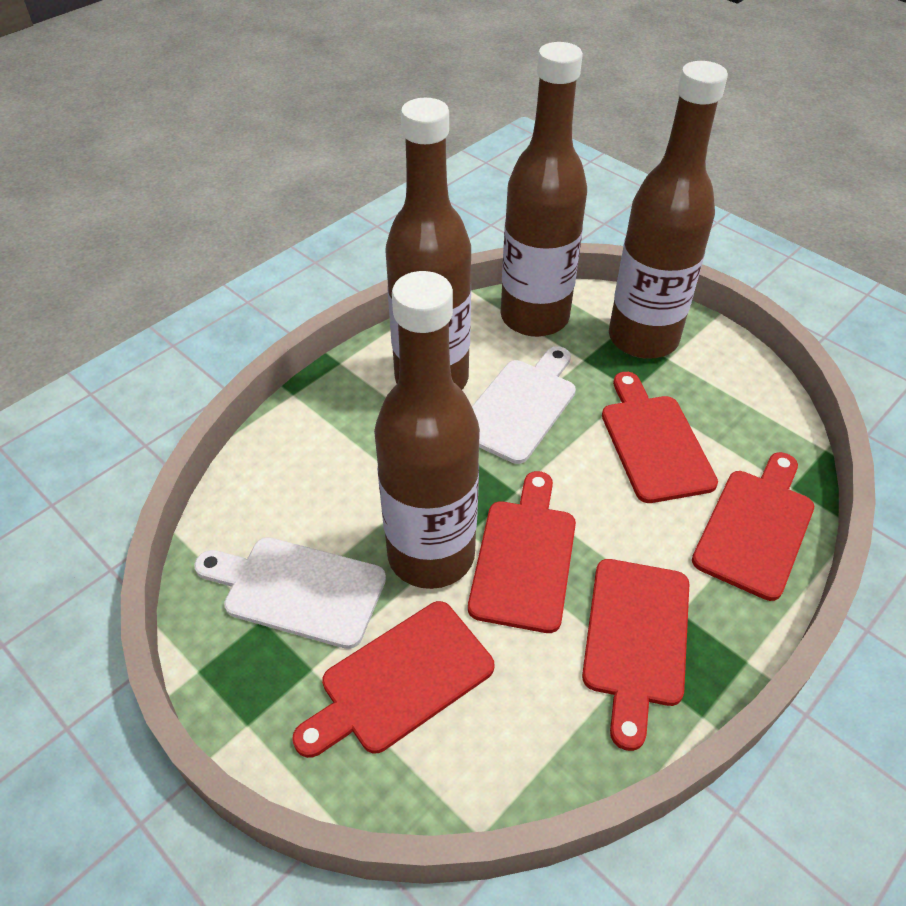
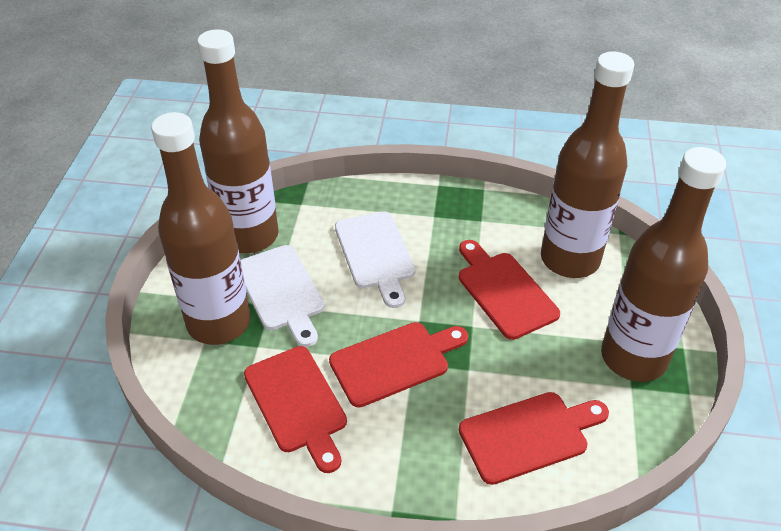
red cutting board: 5 -> 4

